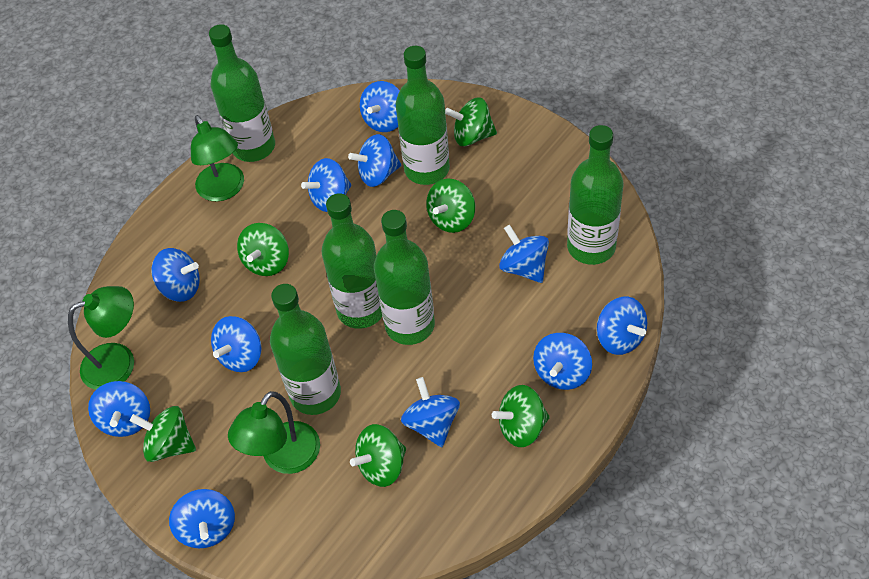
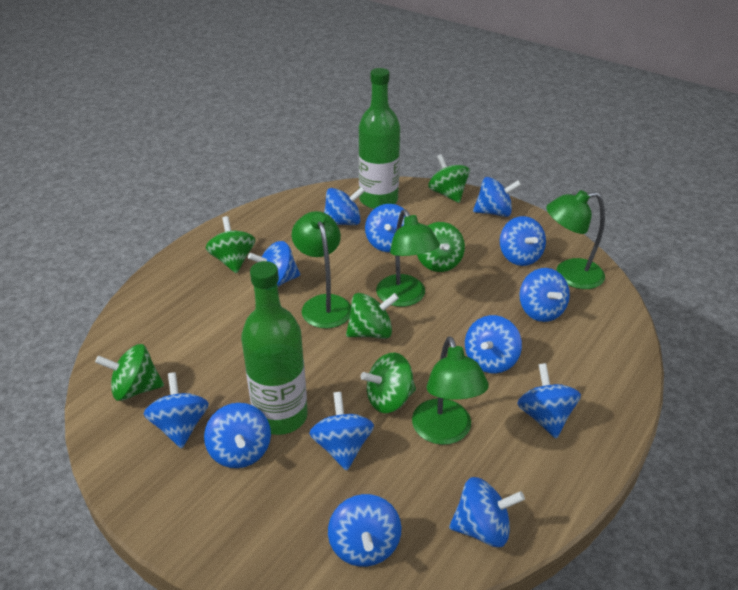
blue spinning top: 11 -> 13
green bottle: 6 -> 2
green lamp: 3 -> 4

